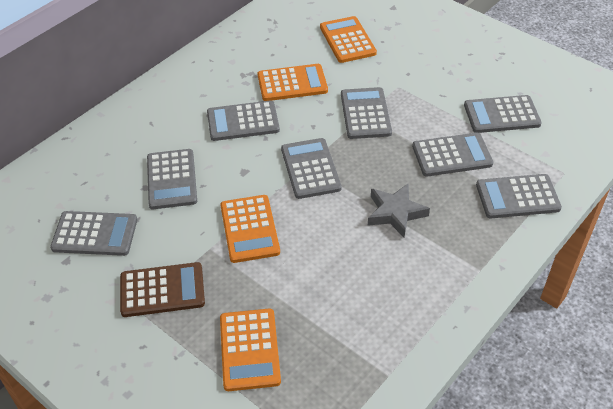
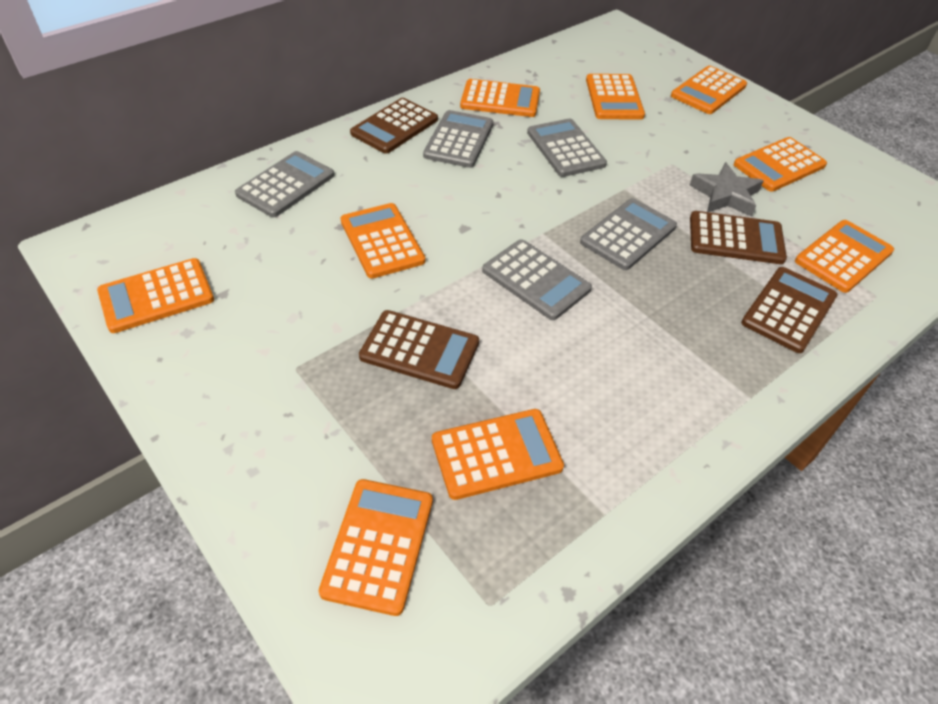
brown calculator: 1 -> 4
grey calculator: 8 -> 5
orange calculator: 4 -> 9

